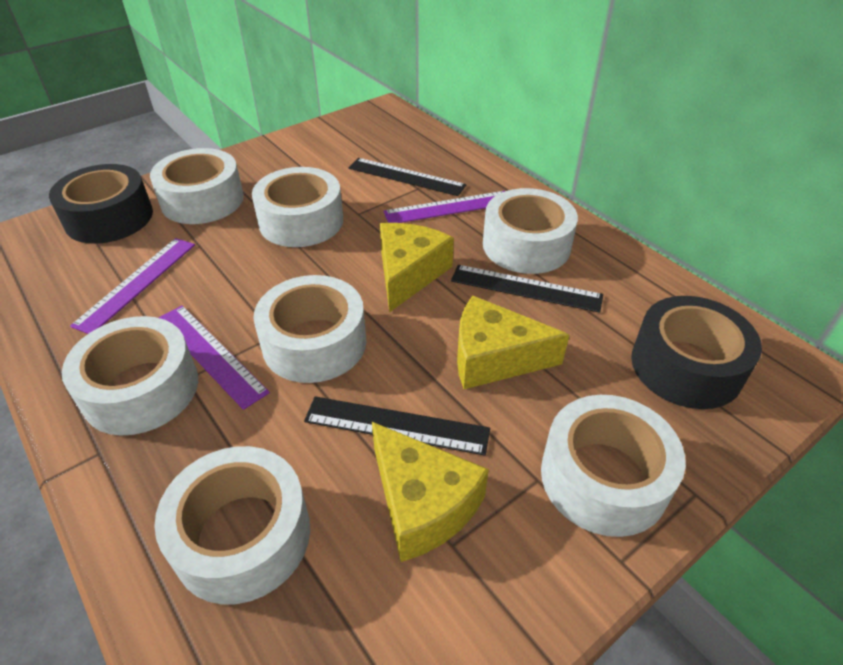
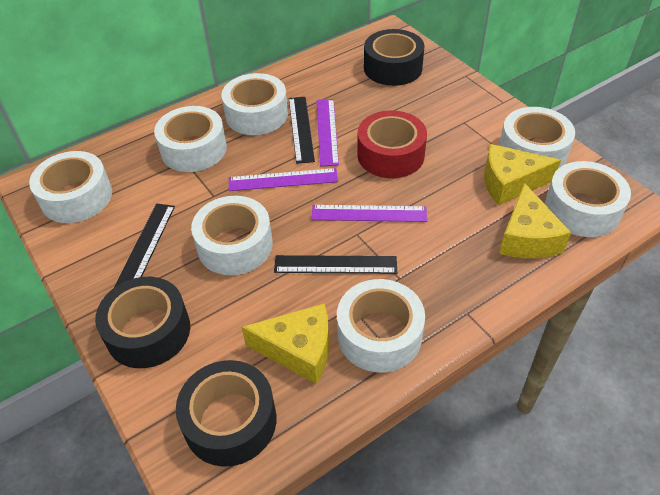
black tape: 2 -> 3
red tape: 0 -> 1

